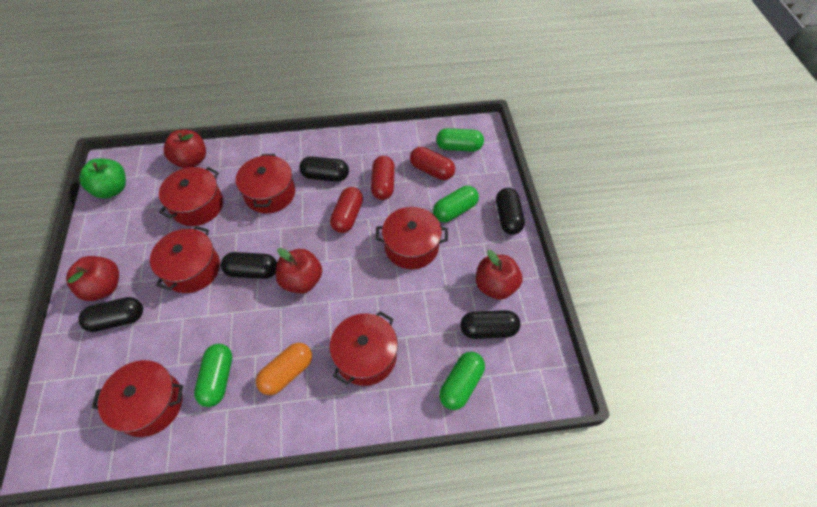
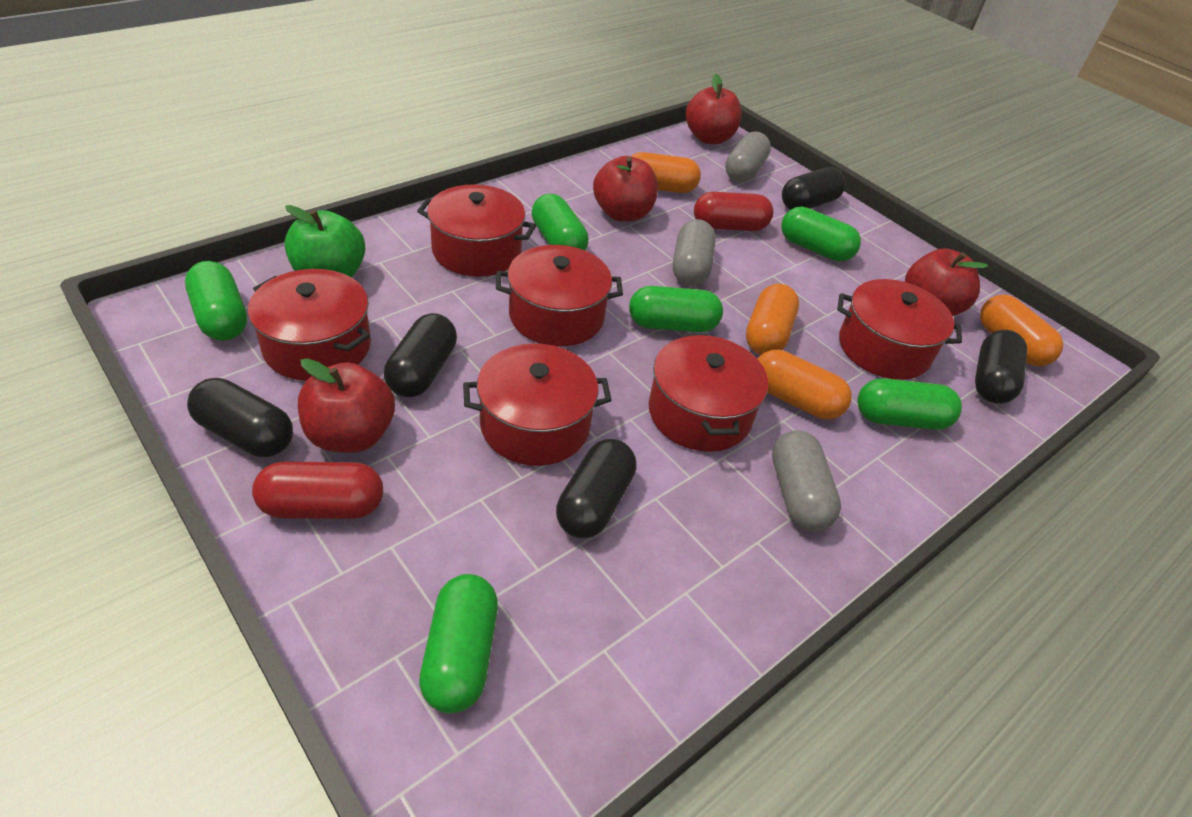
green capsule: 4 -> 6
grey capsule: 0 -> 3
orange capsule: 1 -> 4
red capsule: 3 -> 2

